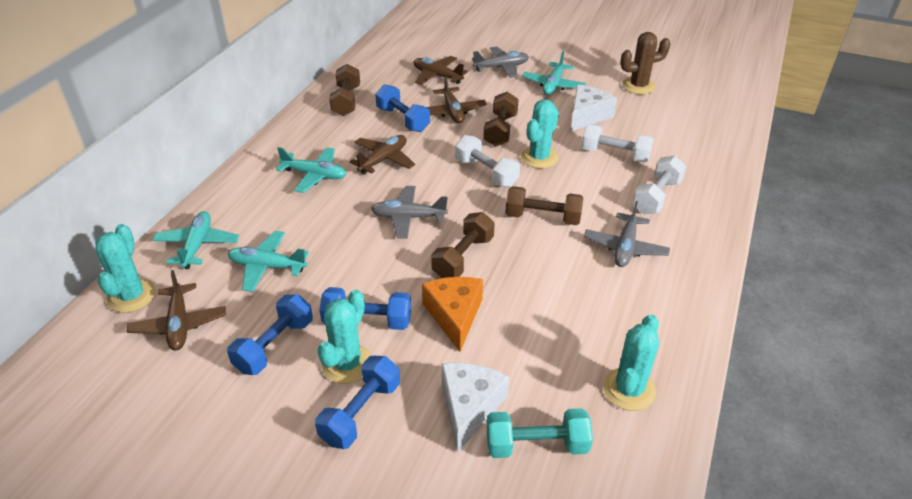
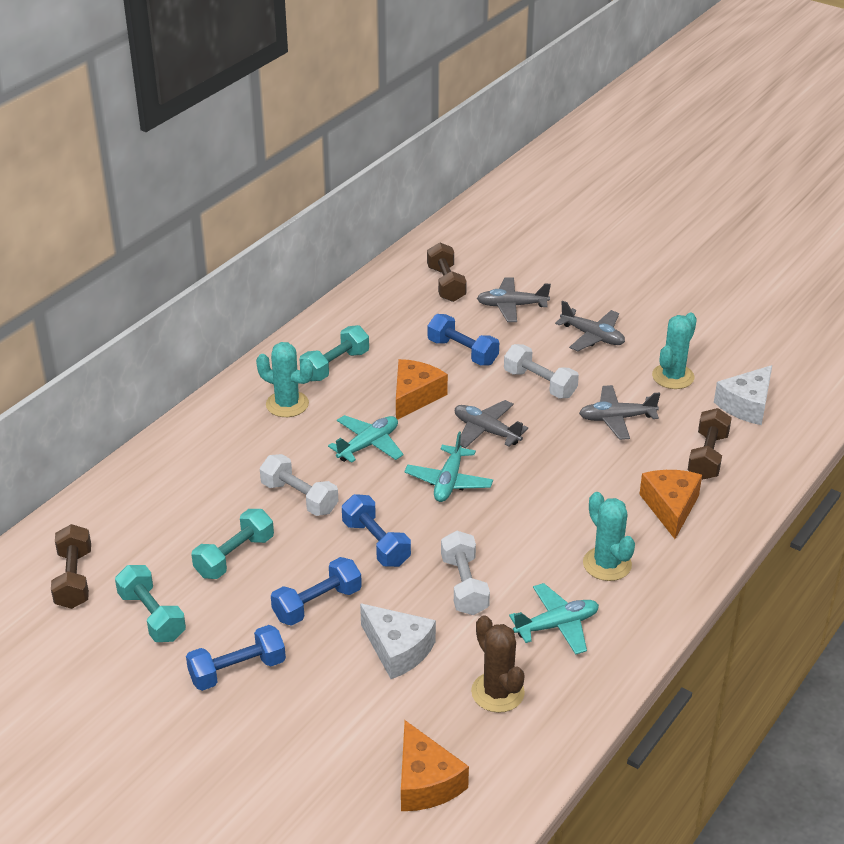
brown dumbbell: 4 -> 3
brown plane: 4 -> 0
grey plane: 3 -> 4
orange cheese: 1 -> 3
turquoise cactus: 4 -> 3
turquoise dumbbell: 1 -> 3
turquoise plane: 4 -> 3

